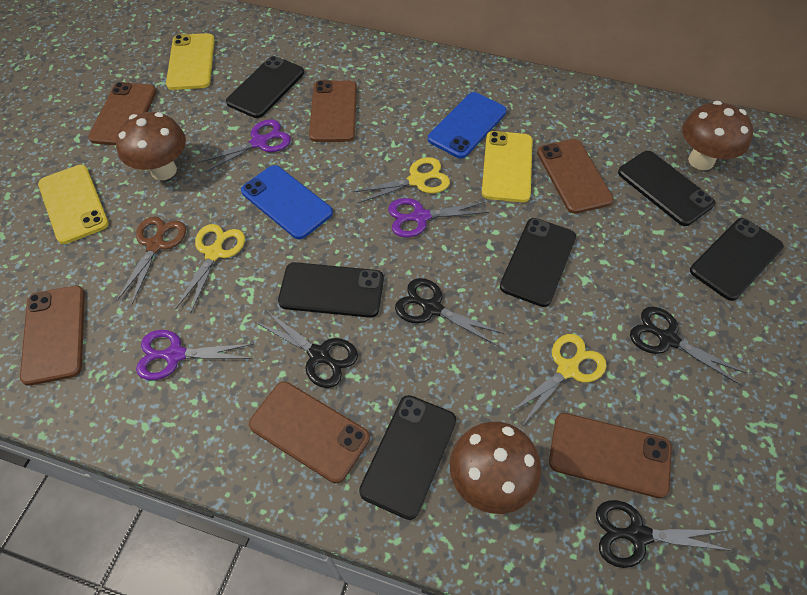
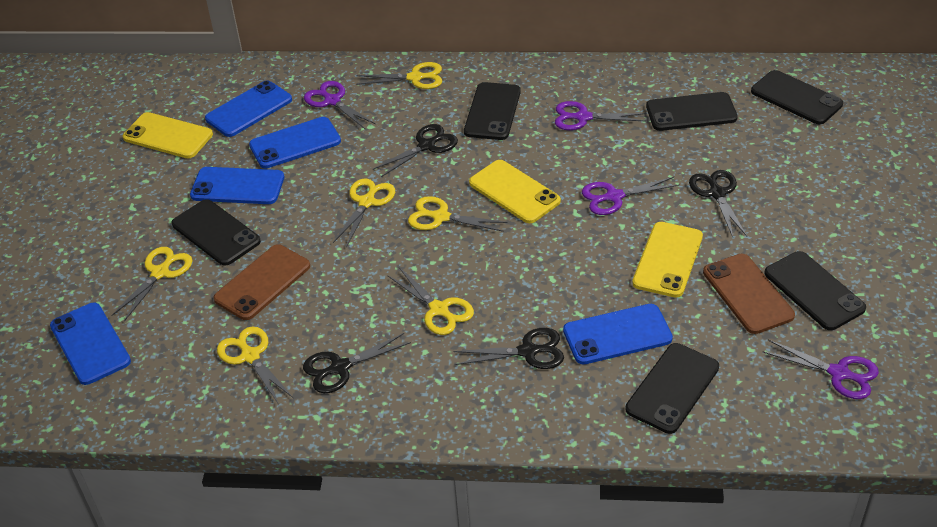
blue phone: 2 -> 5
brown mushroom: 3 -> 0
brown phone: 6 -> 2
brown scissors: 1 -> 0
purple scissors: 3 -> 4
yellow scissors: 3 -> 6

